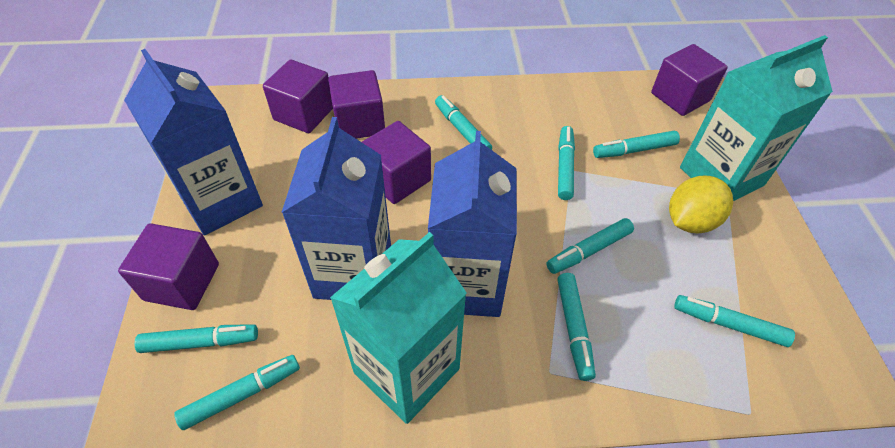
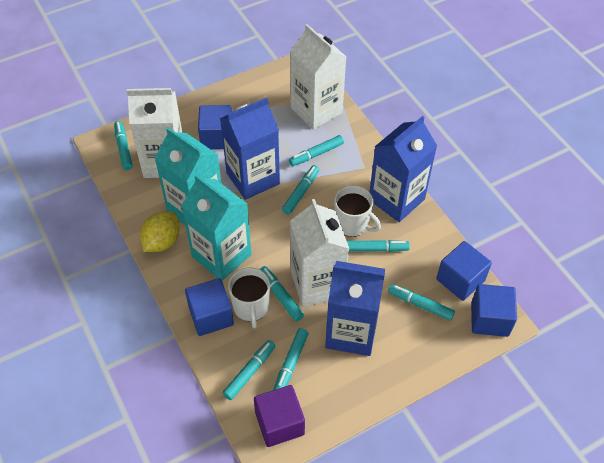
blue cube: 0 -> 4
purple cube: 5 -> 1
white carton: 0 -> 3
white mug: 0 -> 2

